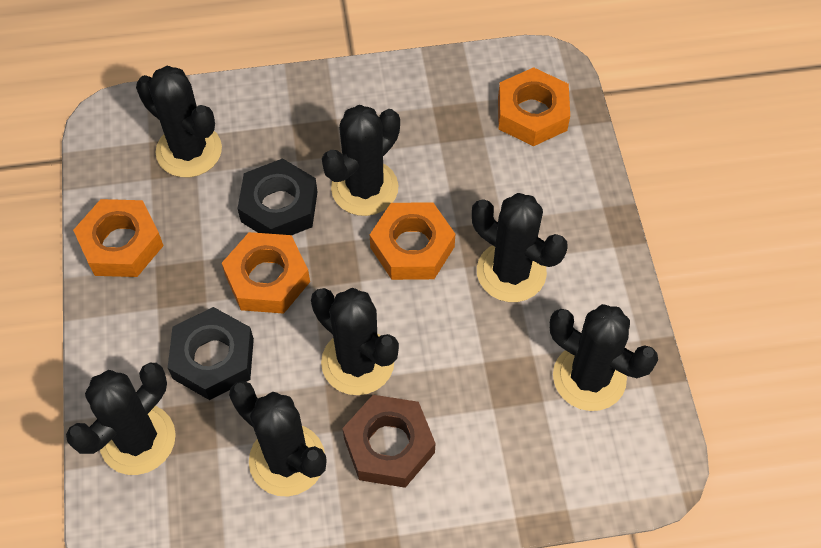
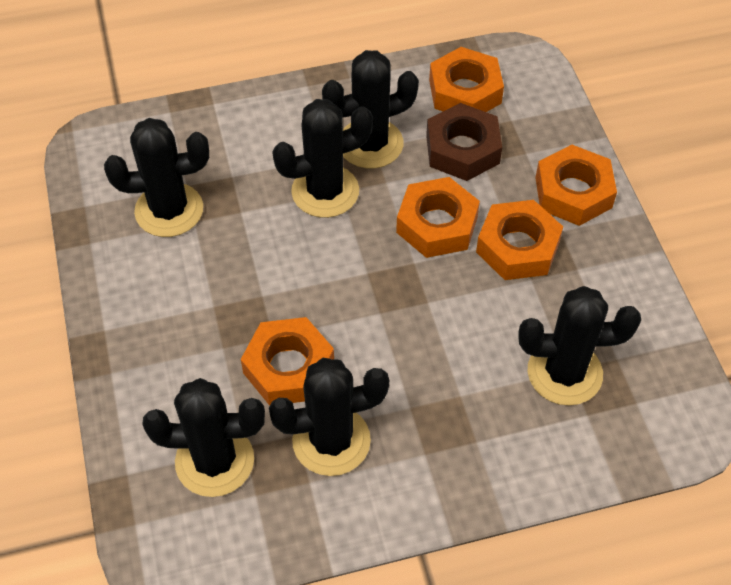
black cactus: 7 -> 6
black nut: 2 -> 0
orange nut: 4 -> 5

